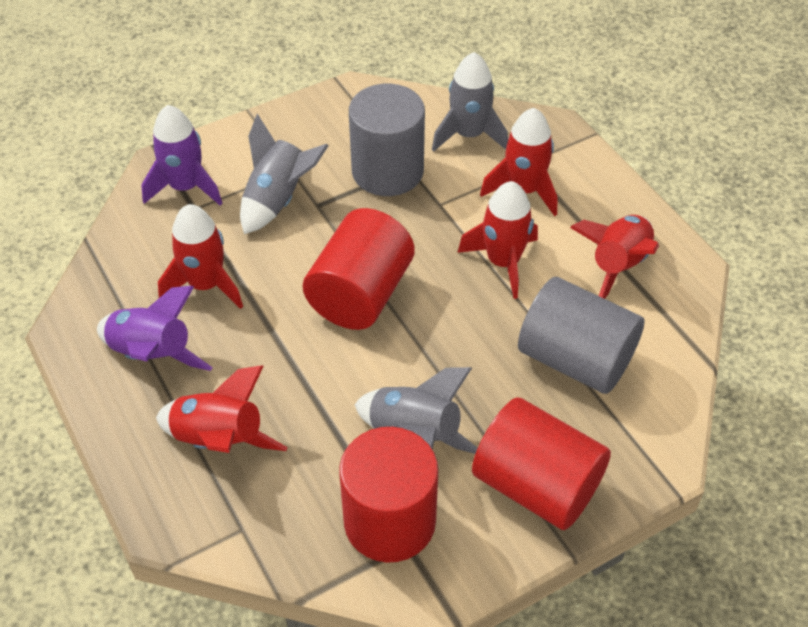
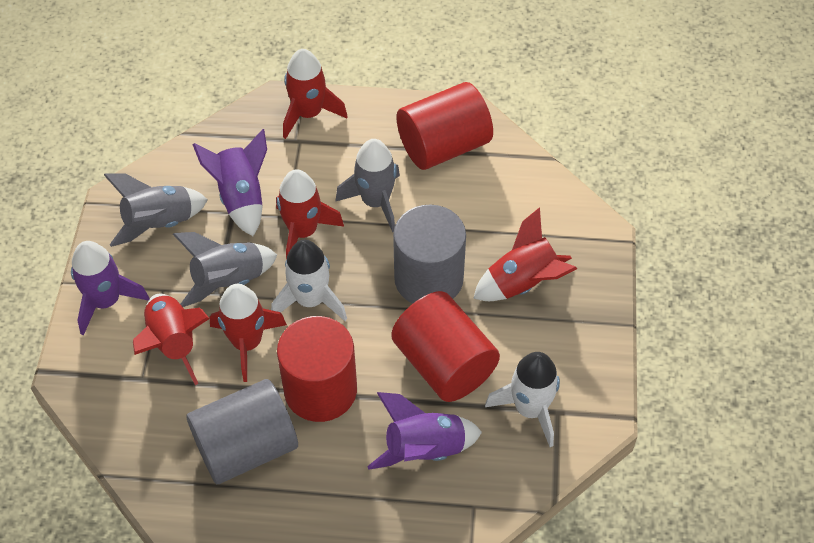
purple rocket: 2 -> 3
white rocket: 0 -> 2

